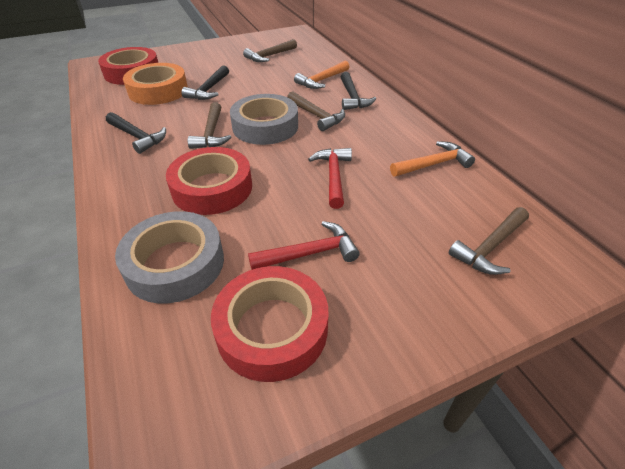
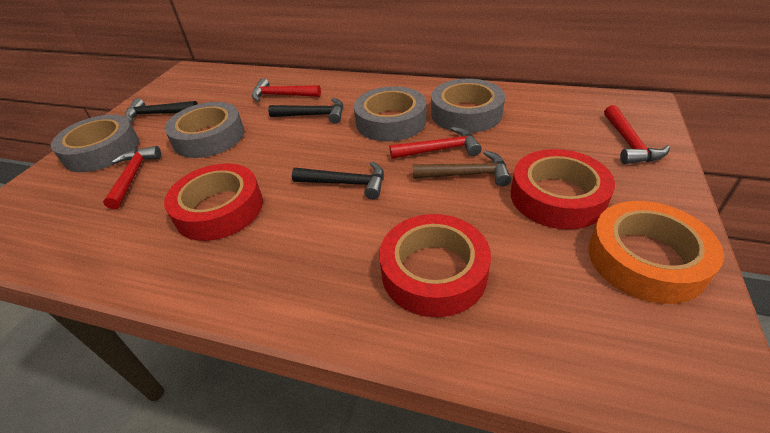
brown hammer: 4 -> 1
grey tape: 2 -> 4
orange hammer: 2 -> 0
red hammer: 2 -> 4

